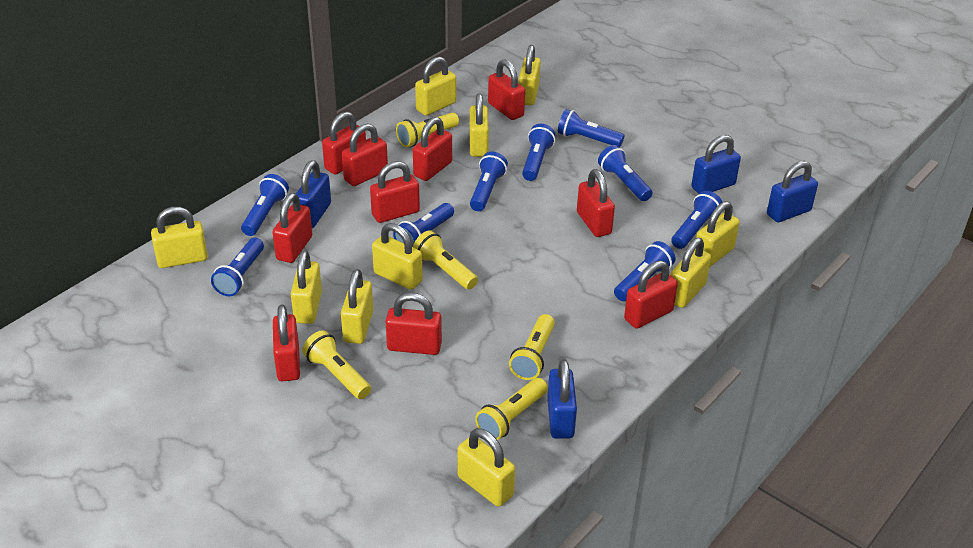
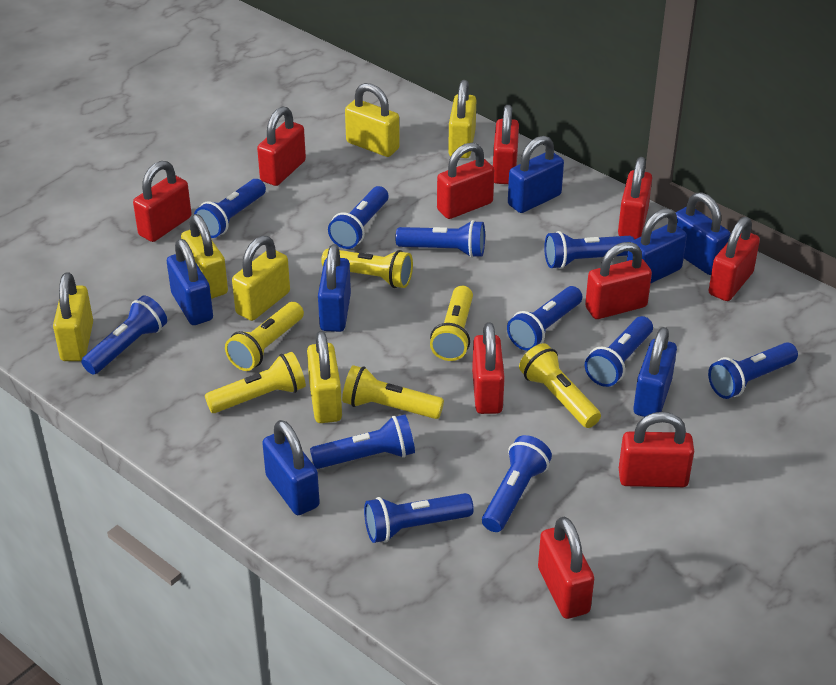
blue flashlight: 9 -> 11
blue padlock: 4 -> 7
yellow flashlight: 5 -> 6
yellow padlock: 10 -> 6

